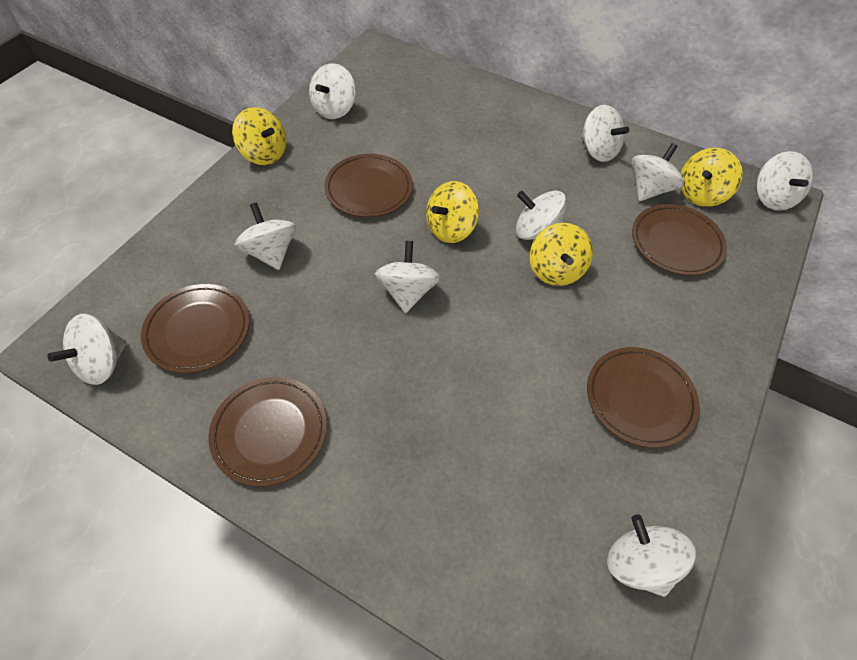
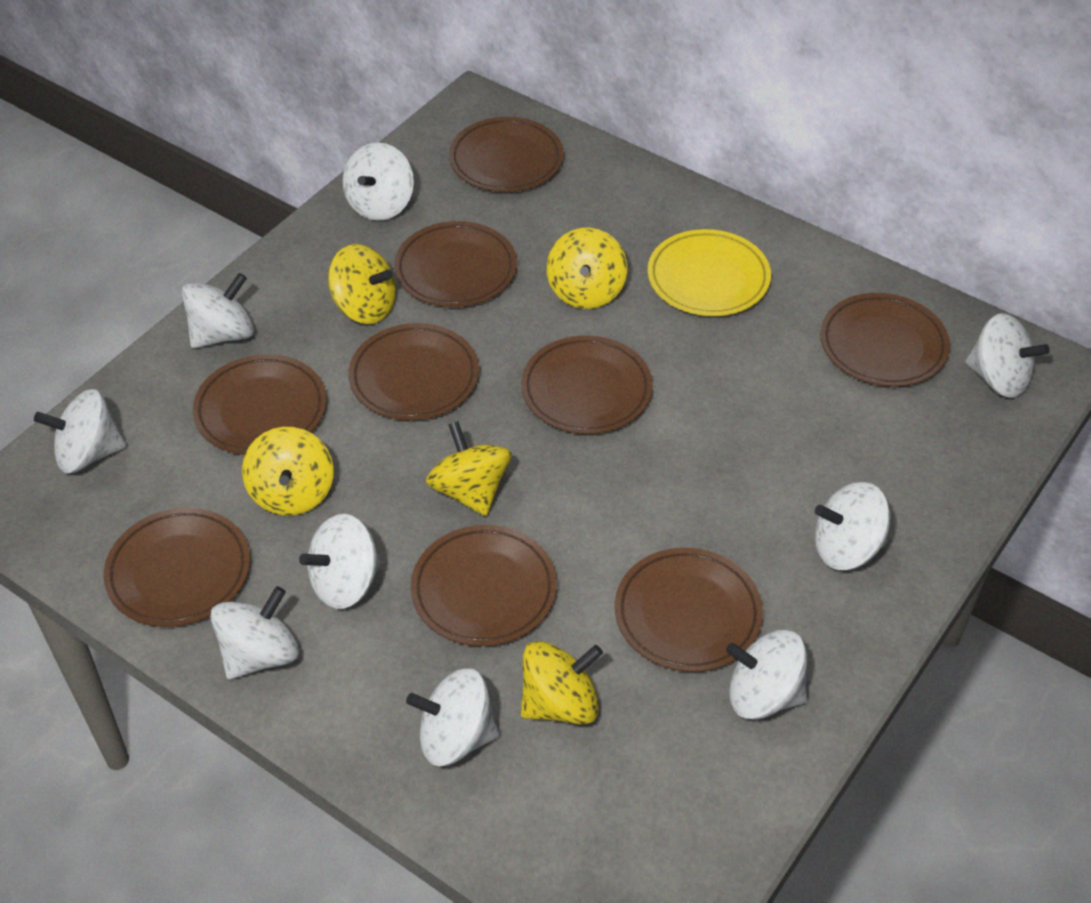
brown plate: 5 -> 9
yellow plate: 0 -> 1
yellow spinning top: 4 -> 5

